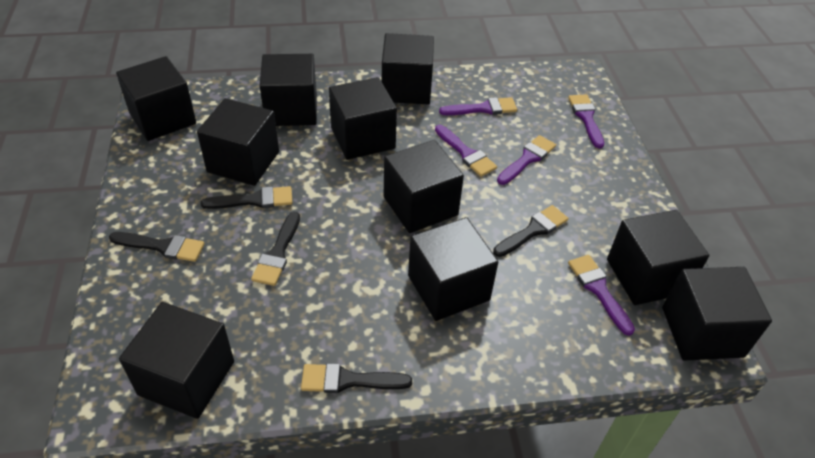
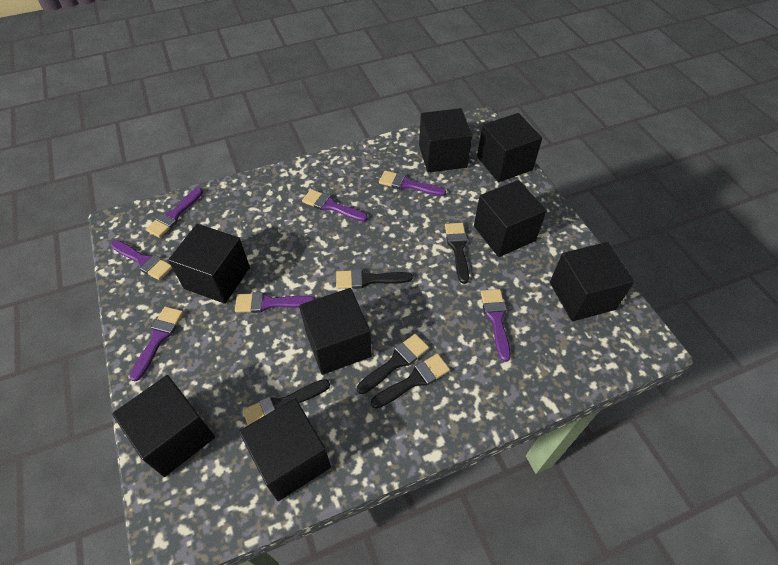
black cube: 10 -> 8
purple brush: 5 -> 7

